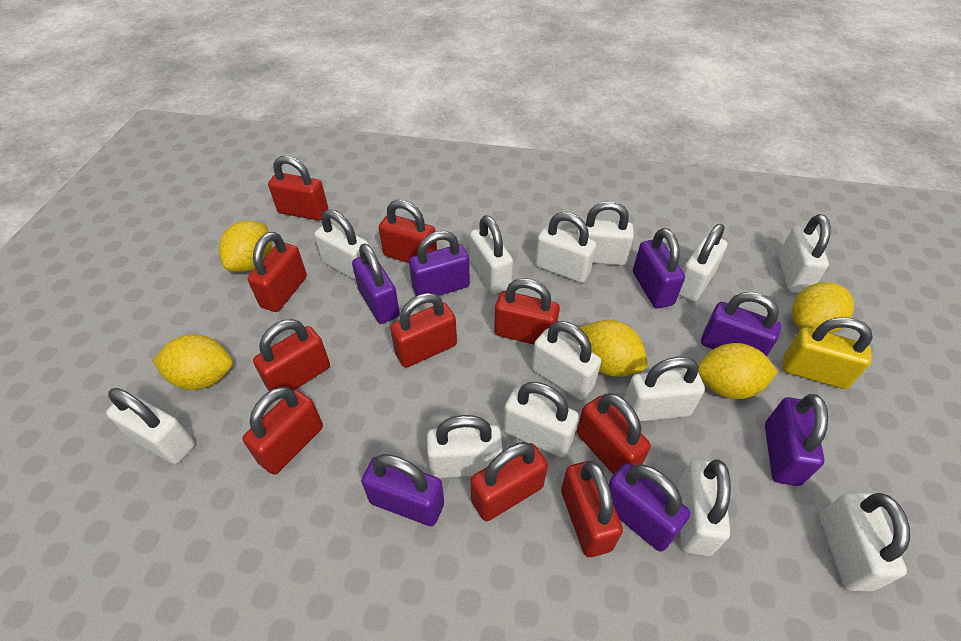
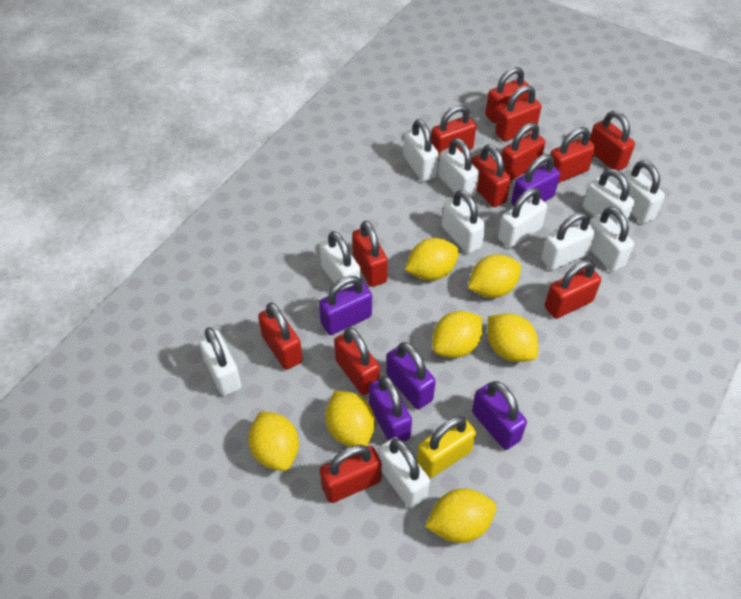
purple padlock: 7 -> 5
red padlock: 10 -> 12
white padlock: 13 -> 11
yellow lemon: 5 -> 7

